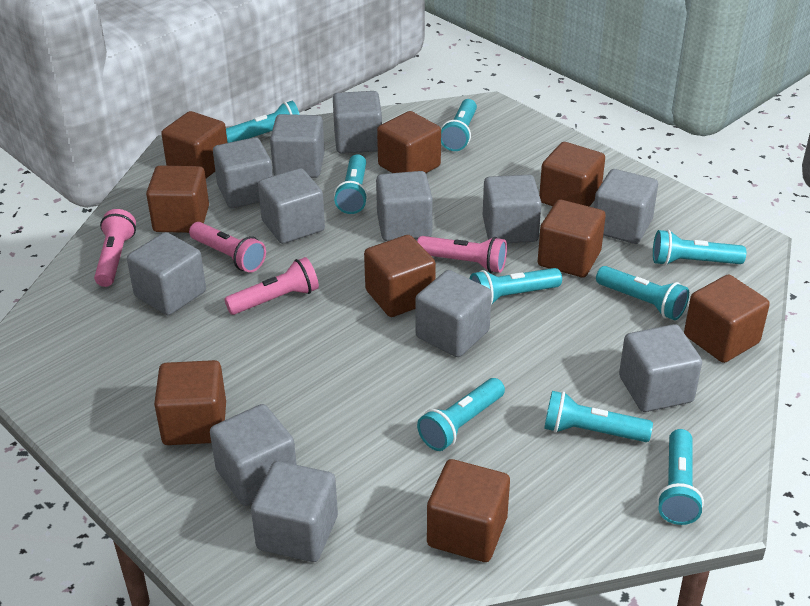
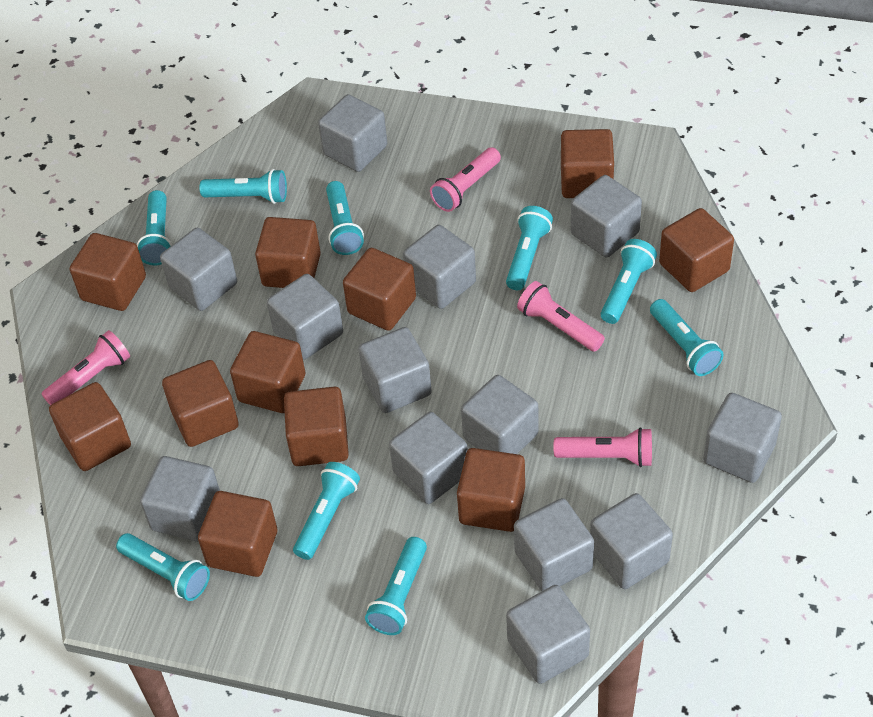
brown cube: 9 -> 11
grey cube: 12 -> 13

